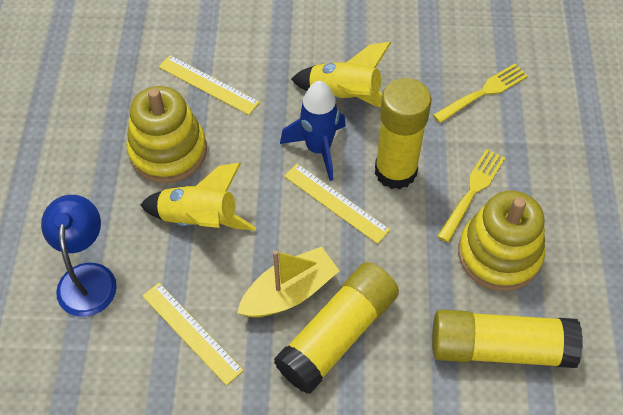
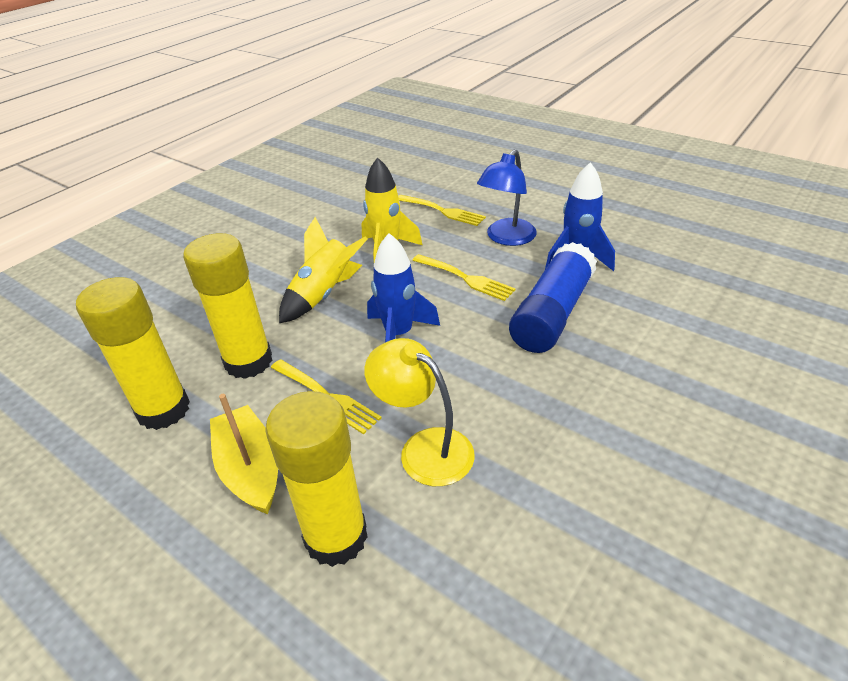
blue glue stick: 0 -> 1
blue rocket: 1 -> 2
yellow fork: 2 -> 3
yellow lamp: 0 -> 1
yellow ruler: 3 -> 0
yellow stacking toy: 2 -> 0

